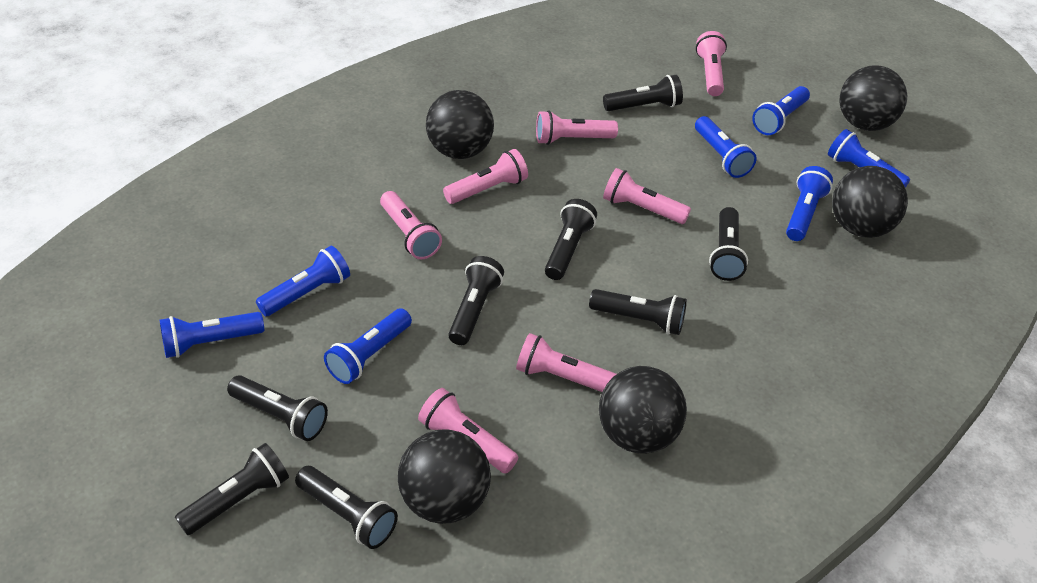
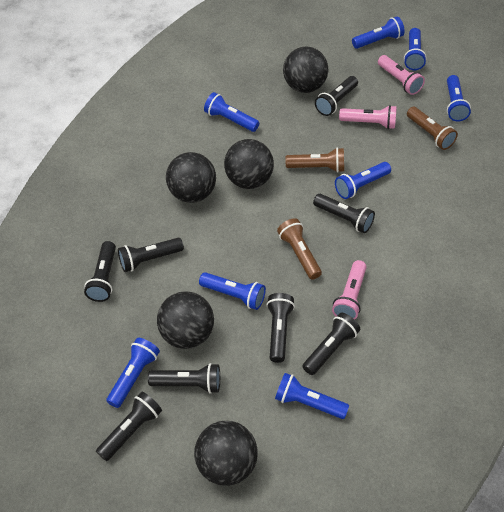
blue flashlight: 7 -> 8
brown flashlight: 0 -> 3
pink flashlight: 7 -> 3

